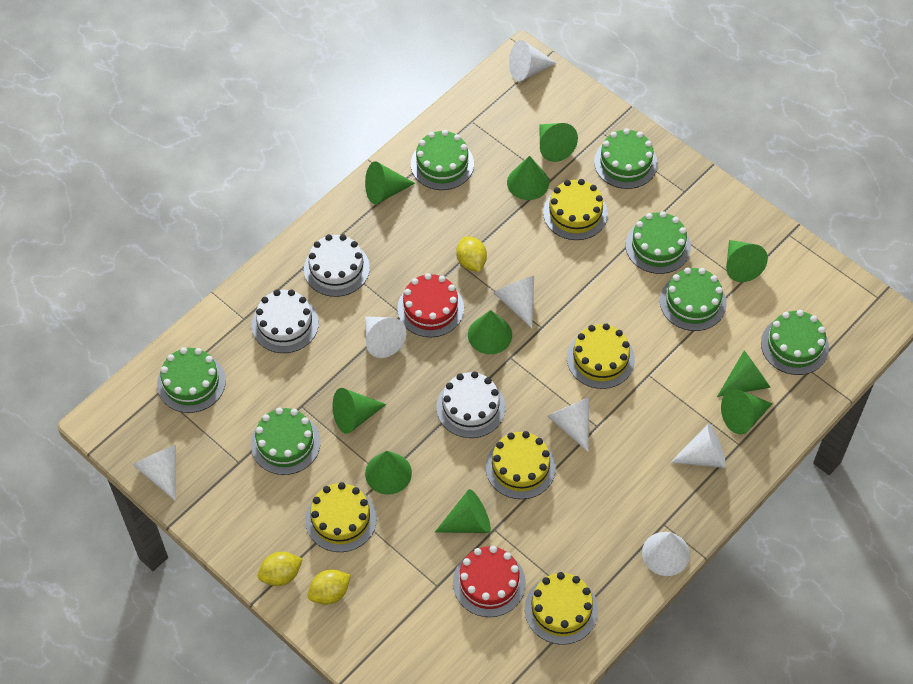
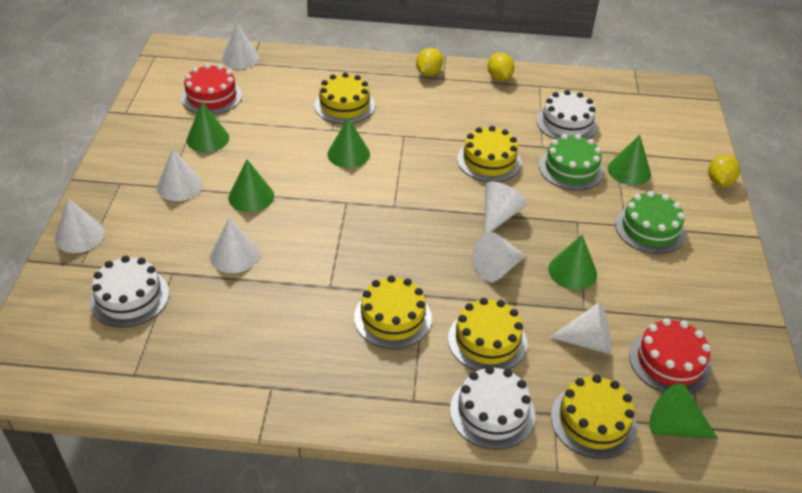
green cake: 7 -> 2
green cone: 10 -> 6

